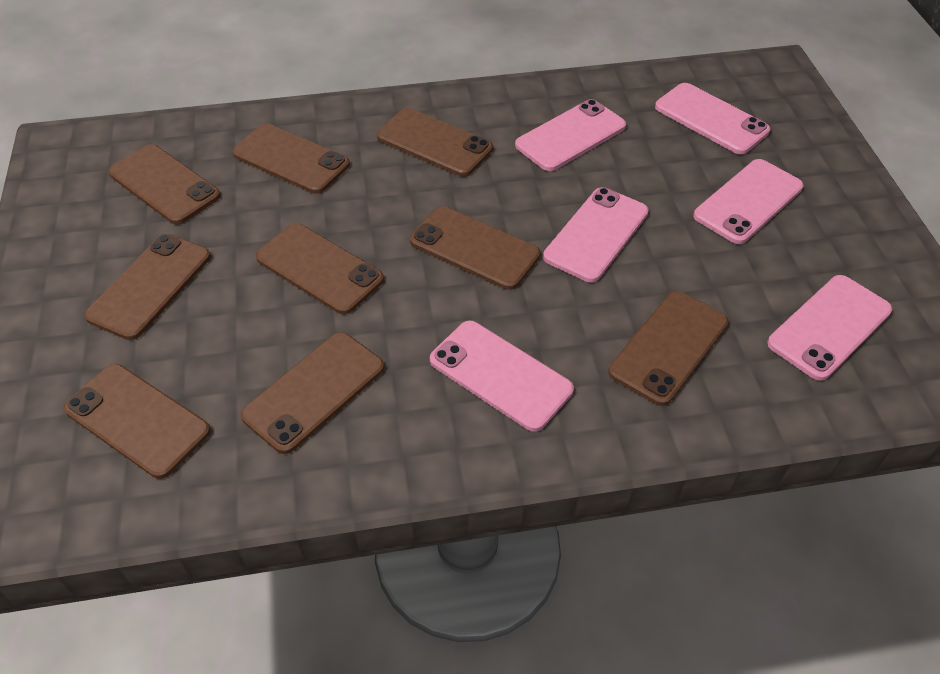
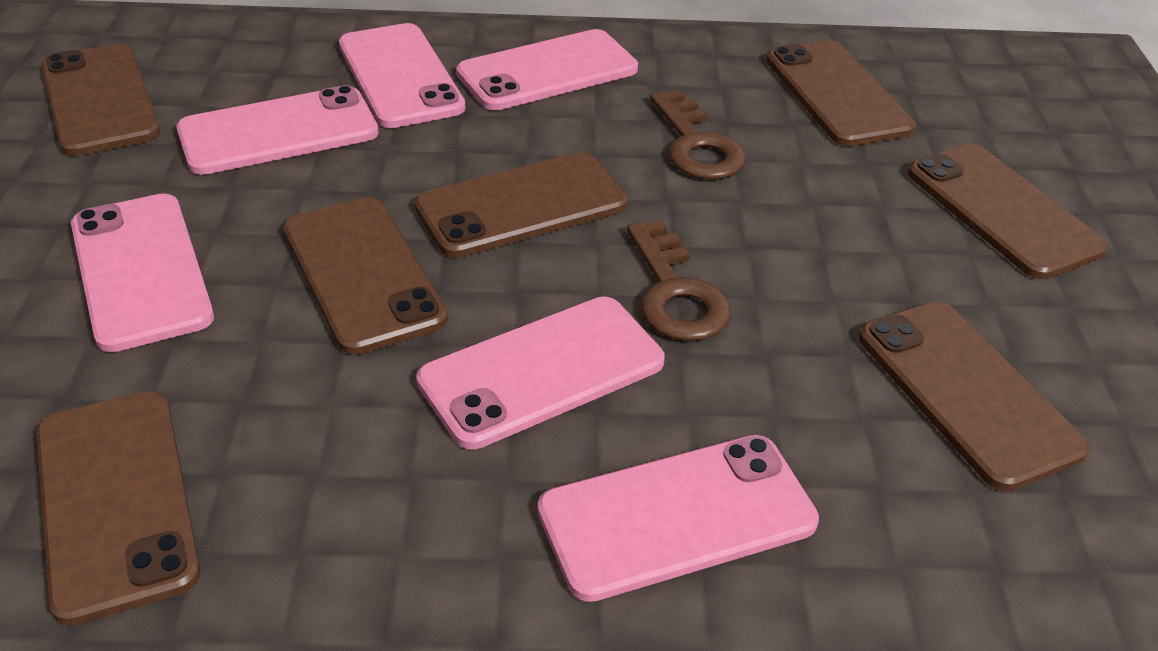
brown key: 0 -> 2
brown phone: 9 -> 7

